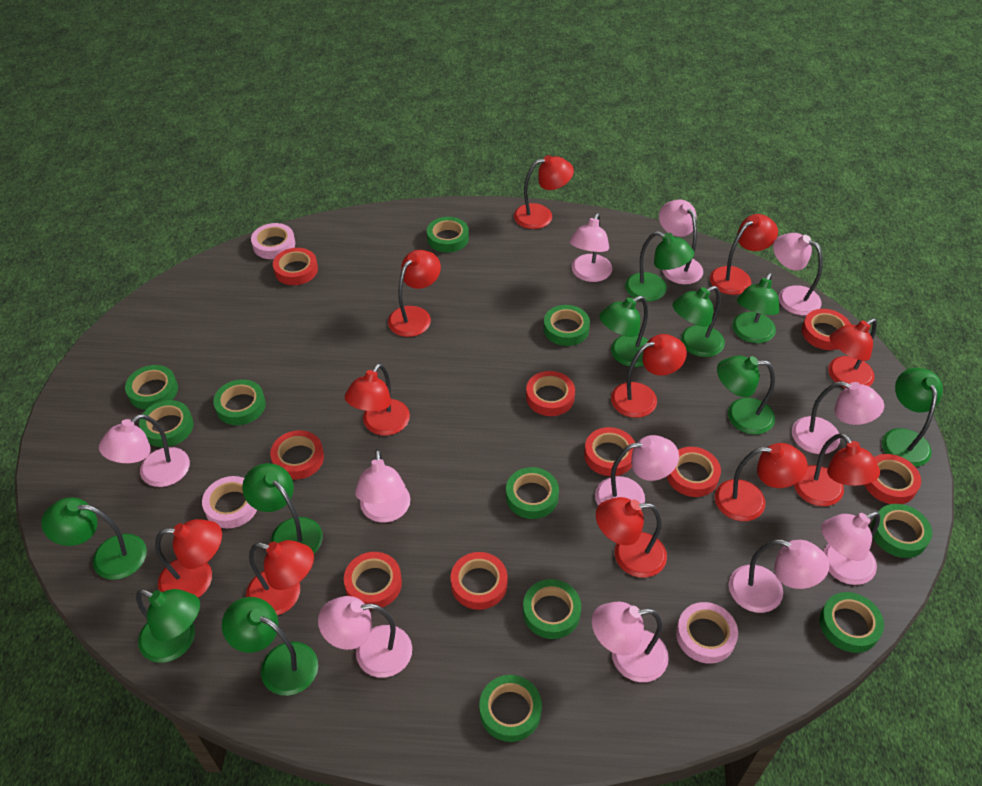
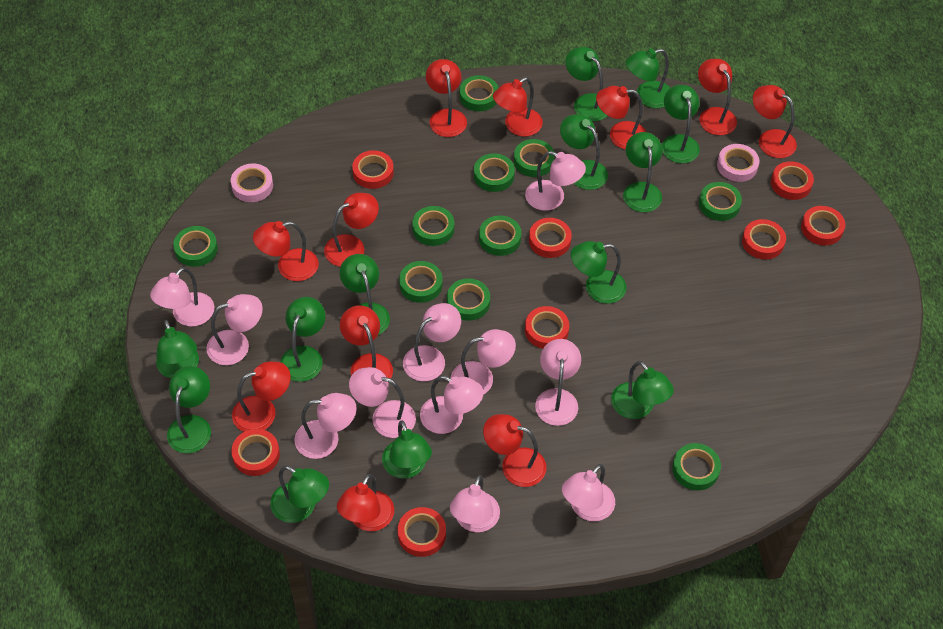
green lamp: 10 -> 13
pink tape: 3 -> 2
red tape: 9 -> 8

